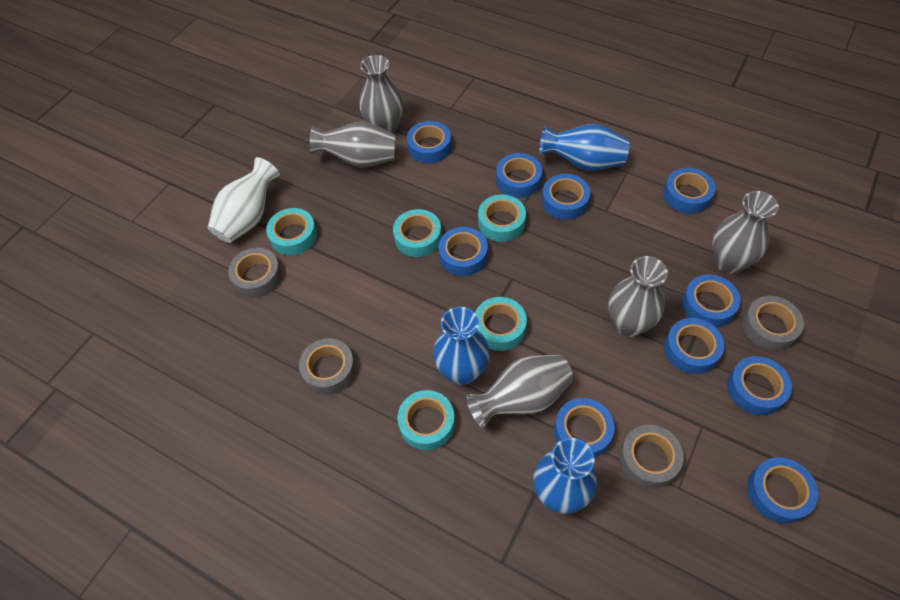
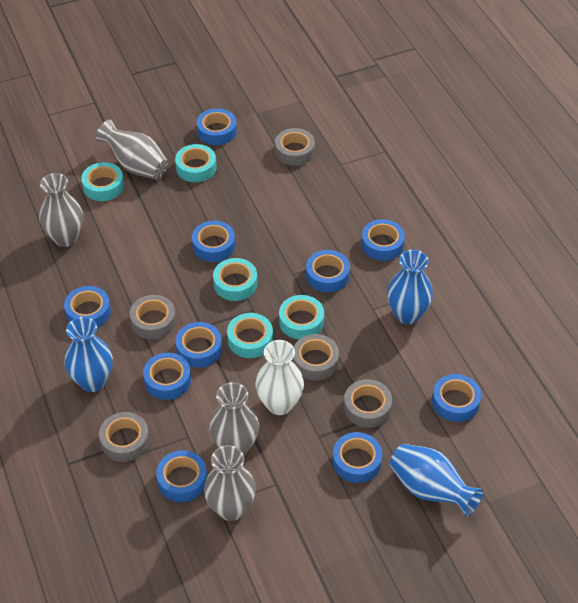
grey tape: 4 -> 5
grey vase: 5 -> 4

